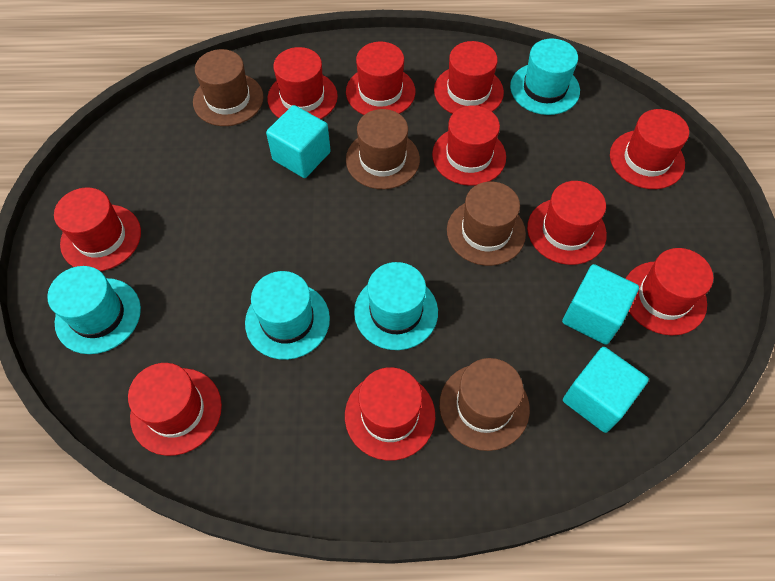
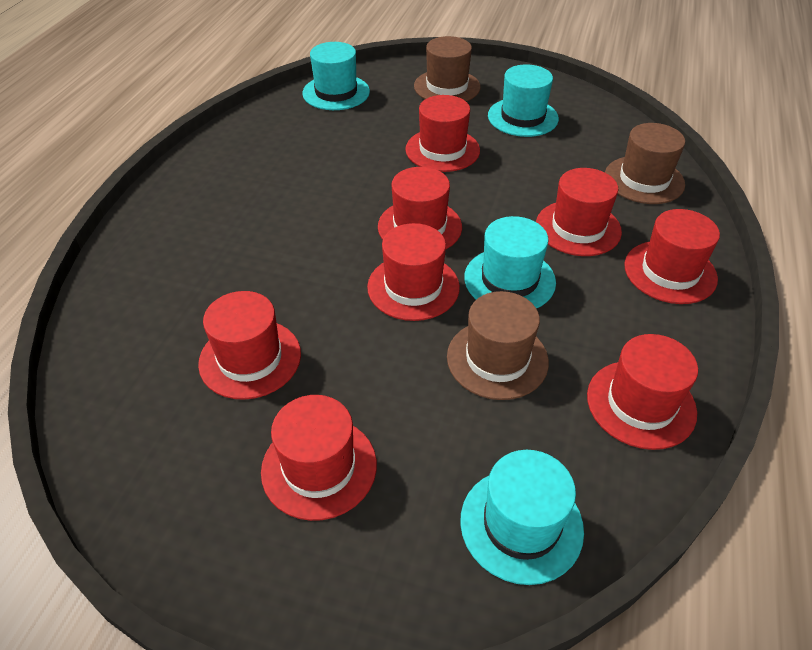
brown hat: 4 -> 3
red hat: 10 -> 8
turquoise cube: 3 -> 0

